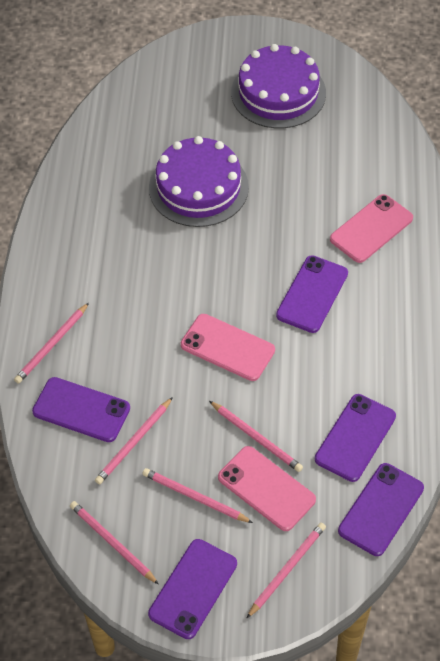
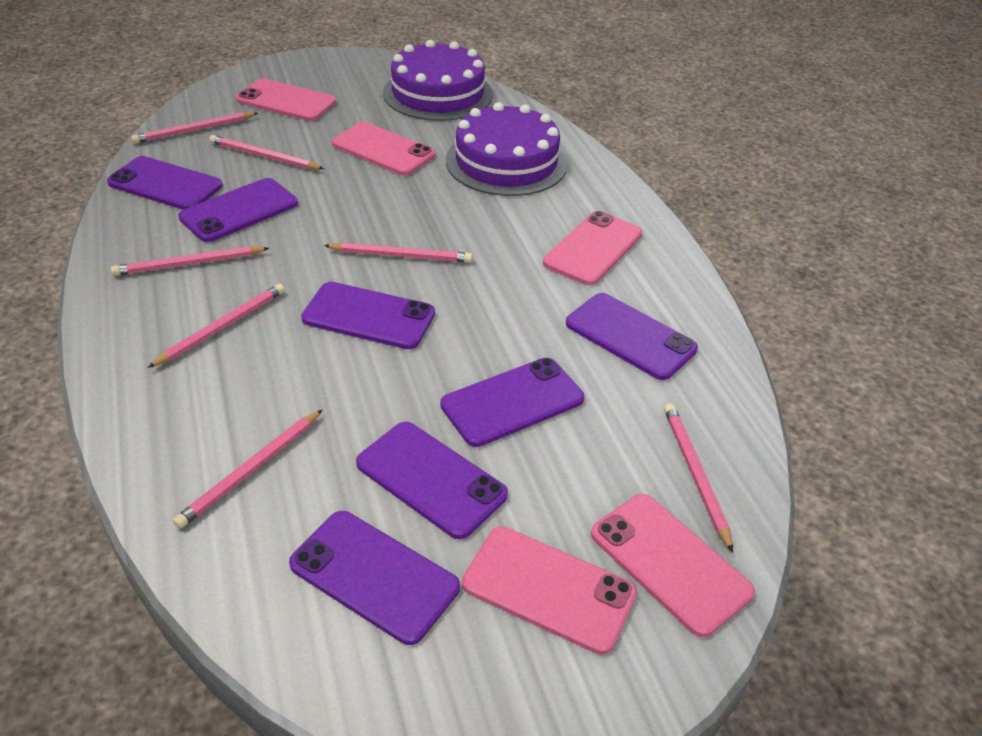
pink pencil: 6 -> 7
pink phone: 3 -> 5
purple phone: 5 -> 7

